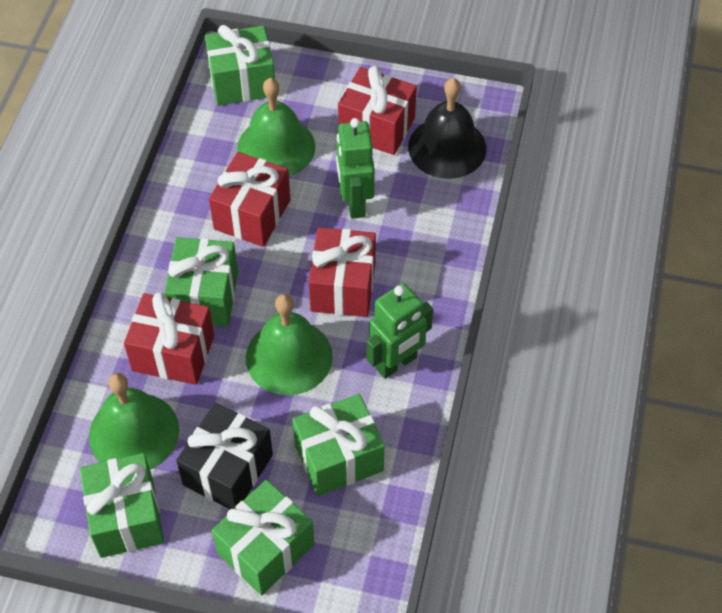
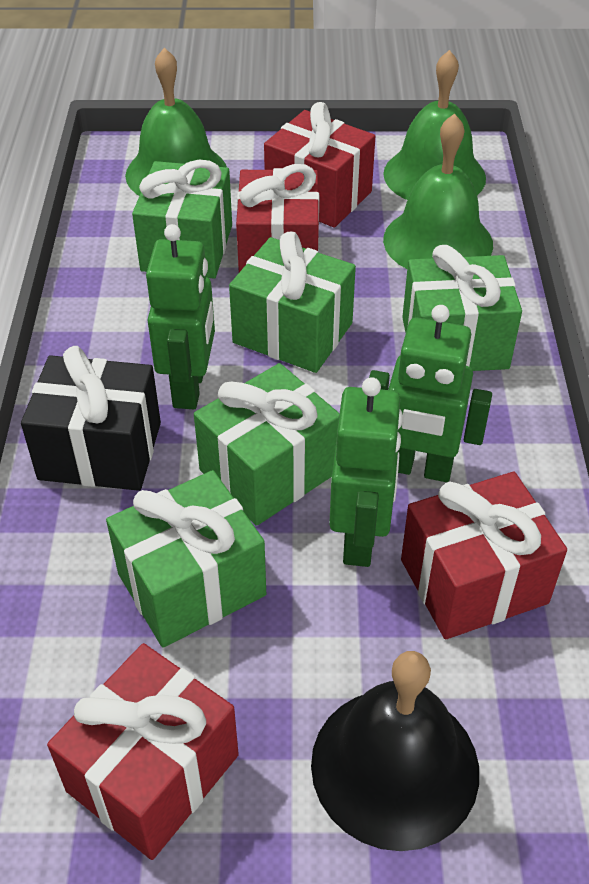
green robot: 2 -> 3

